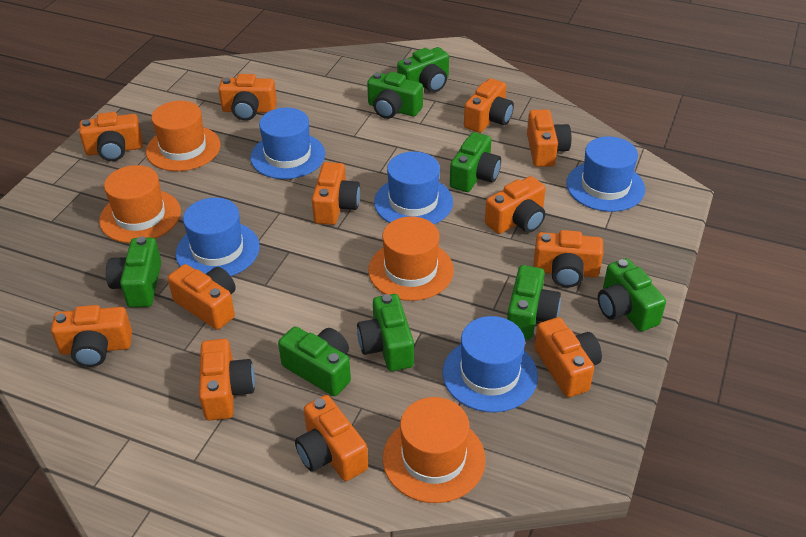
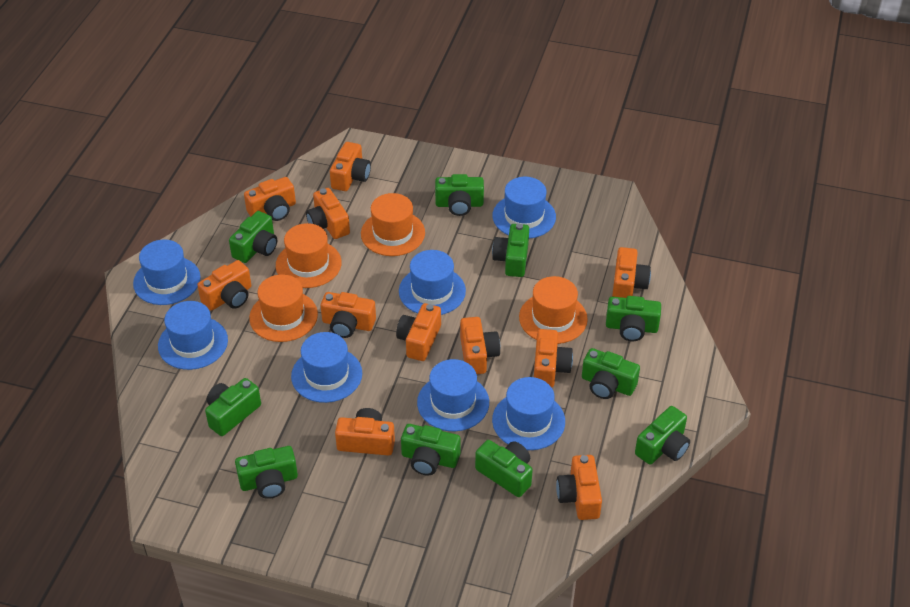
blue hat: 5 -> 7
green camera: 8 -> 10
orange camera: 12 -> 11

